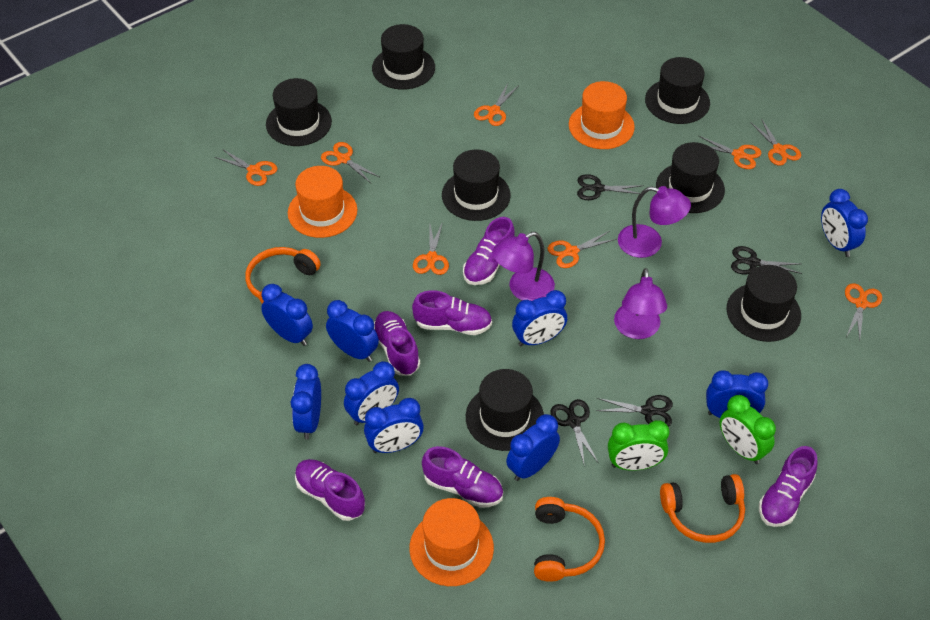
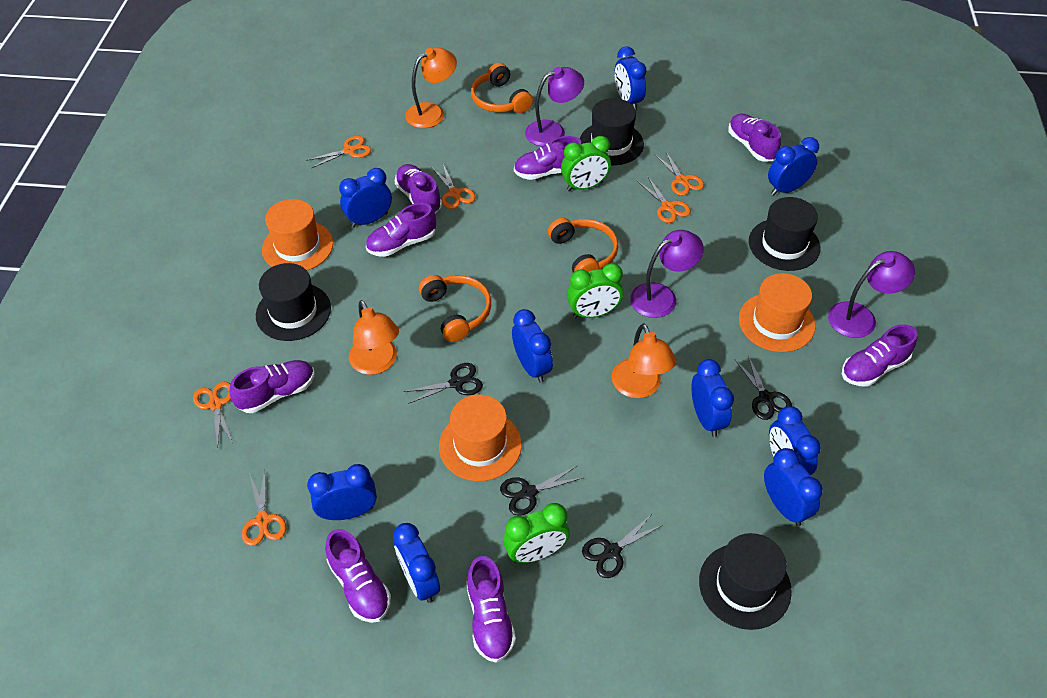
black hat: 7 -> 4
green clock: 2 -> 3
orange lamp: 0 -> 3
orange scissors: 8 -> 6
purple shoe: 6 -> 8

